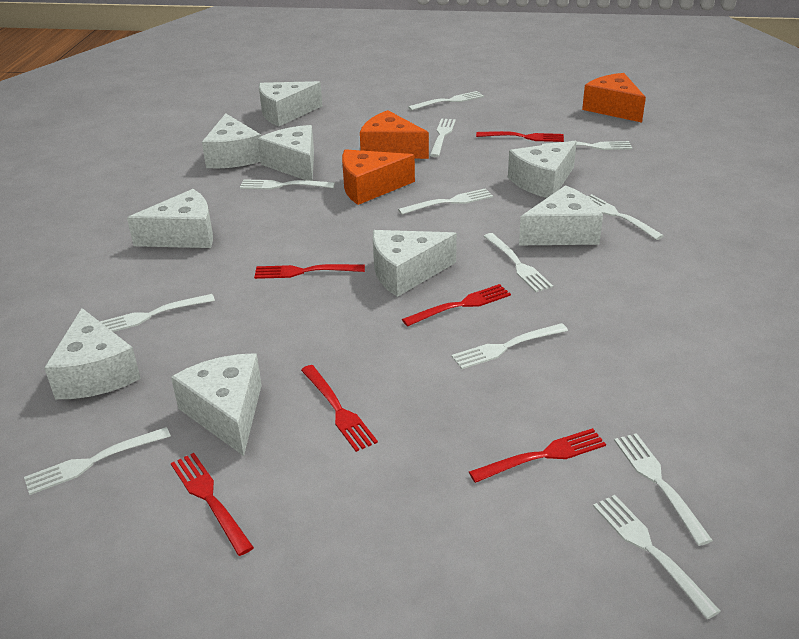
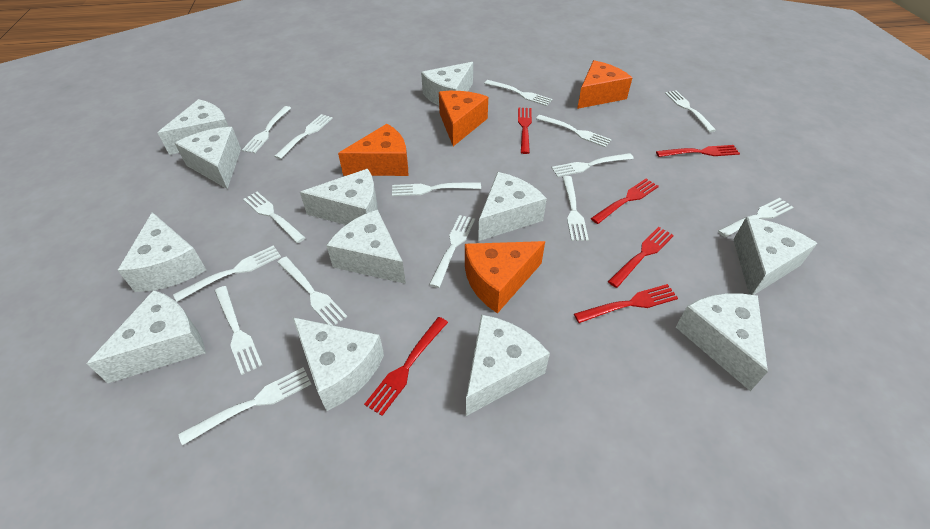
orange cheese: 3 -> 4
white cheese: 9 -> 12
white fork: 12 -> 15

